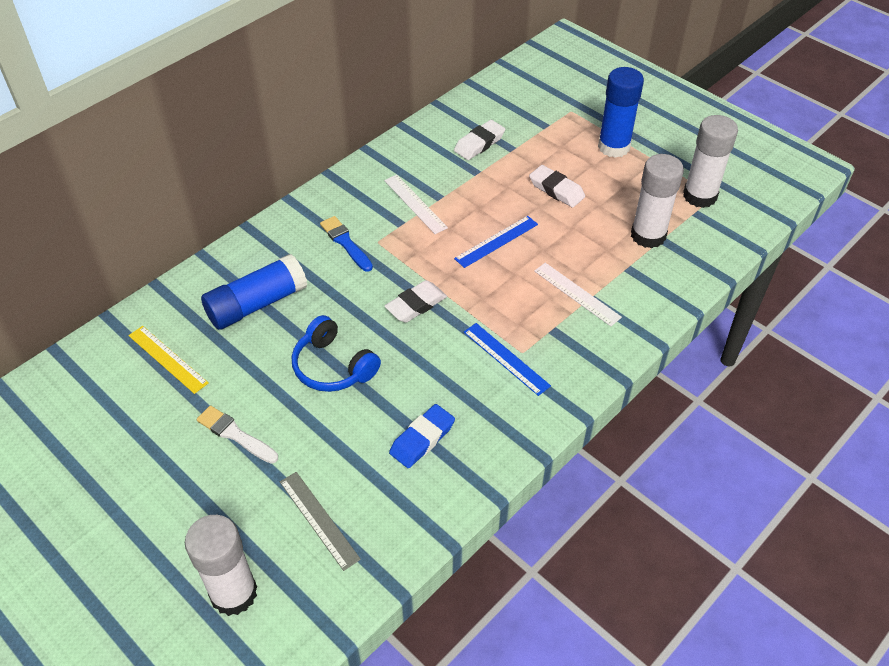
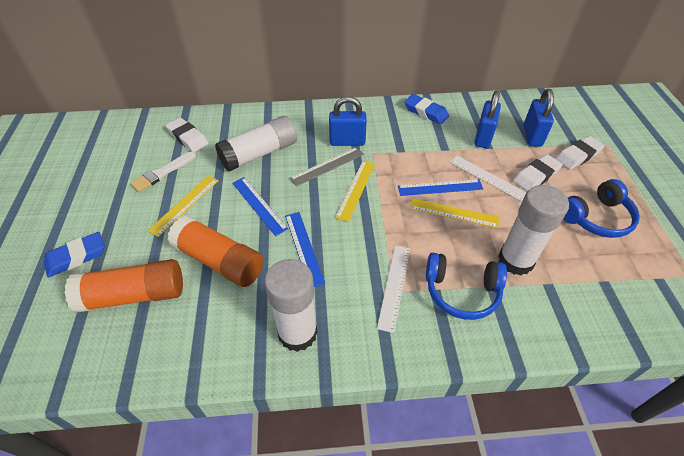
blue brush: 1 -> 0
blue eraser: 1 -> 2
blue glue stick: 2 -> 0
blue headphones: 1 -> 2
blue padlock: 0 -> 3
blue ruler: 2 -> 3
orange glue stick: 0 -> 2
yellow ruler: 1 -> 3

